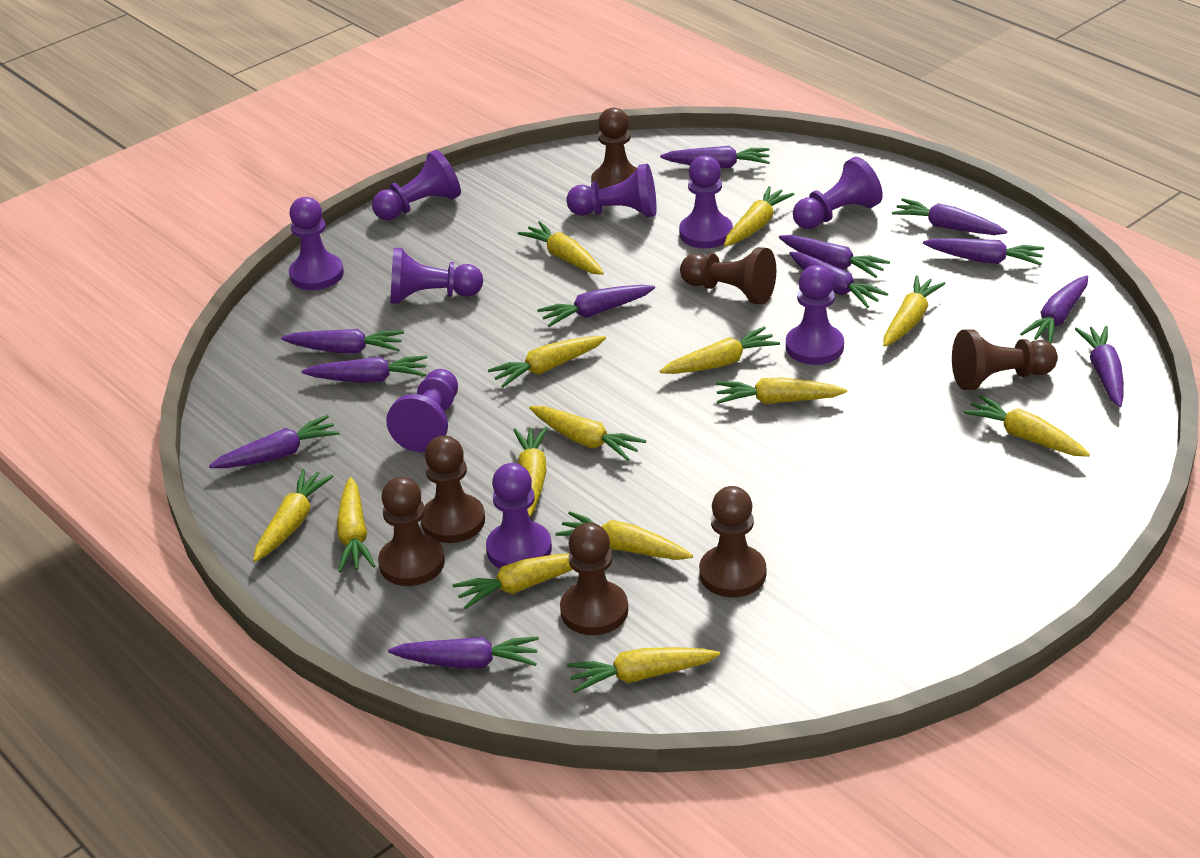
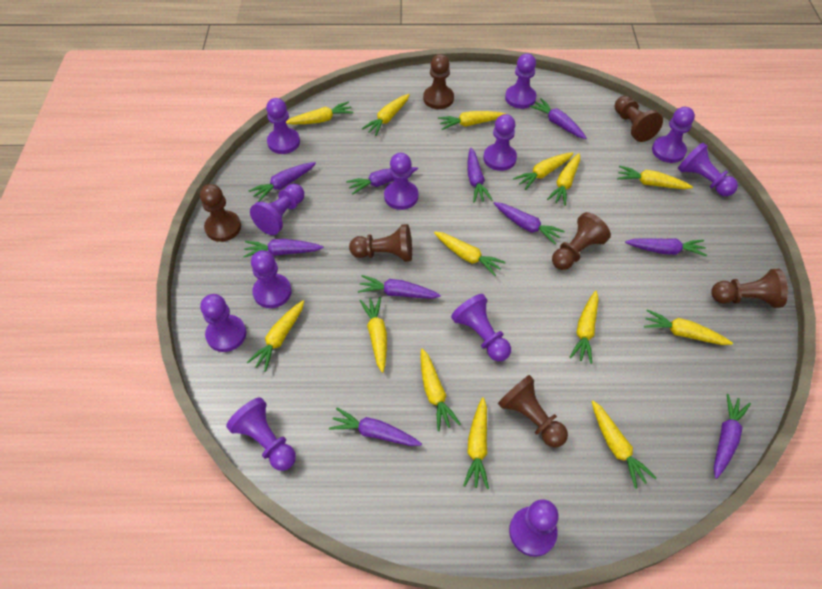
purple carrot: 12 -> 10
purple pawn: 9 -> 12

